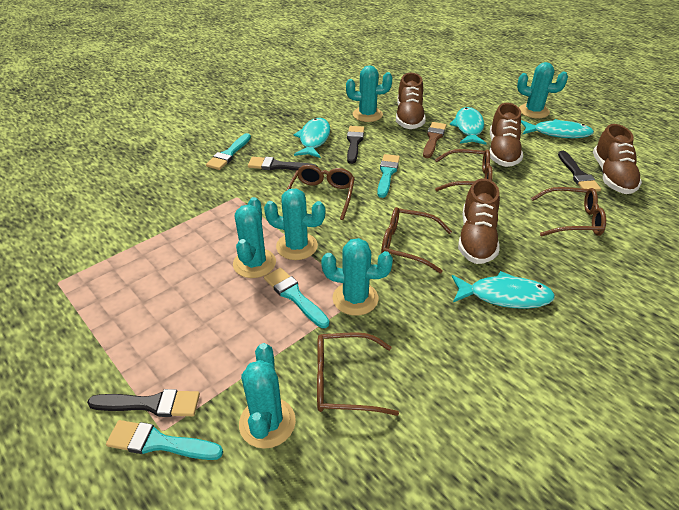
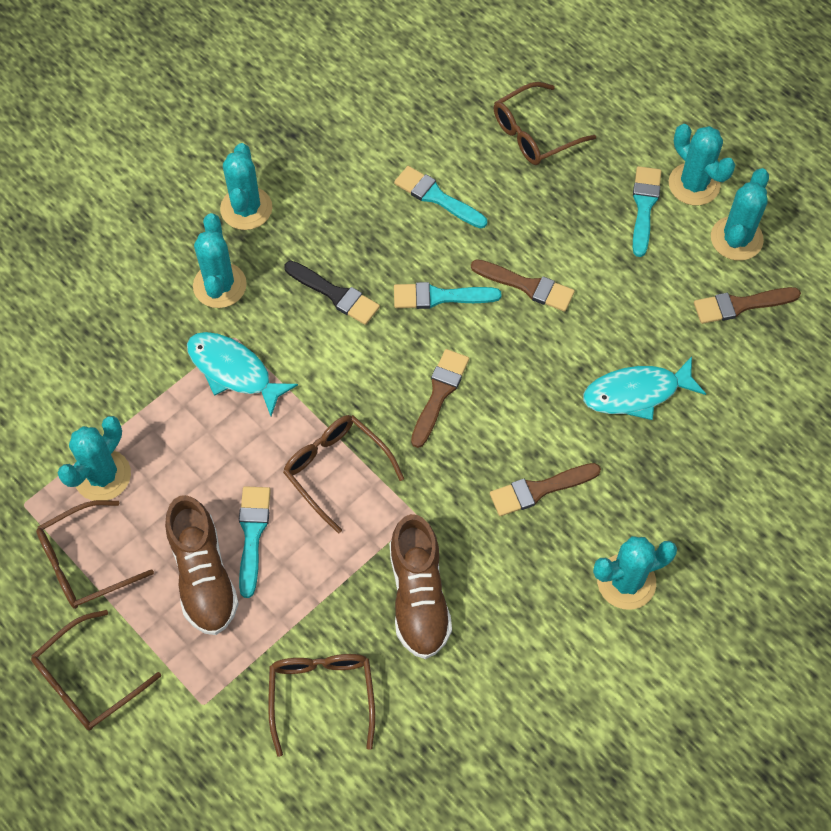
black brush: 4 -> 1
brown brush: 1 -> 4
brown shoe: 4 -> 2
turquoise fish: 4 -> 2

